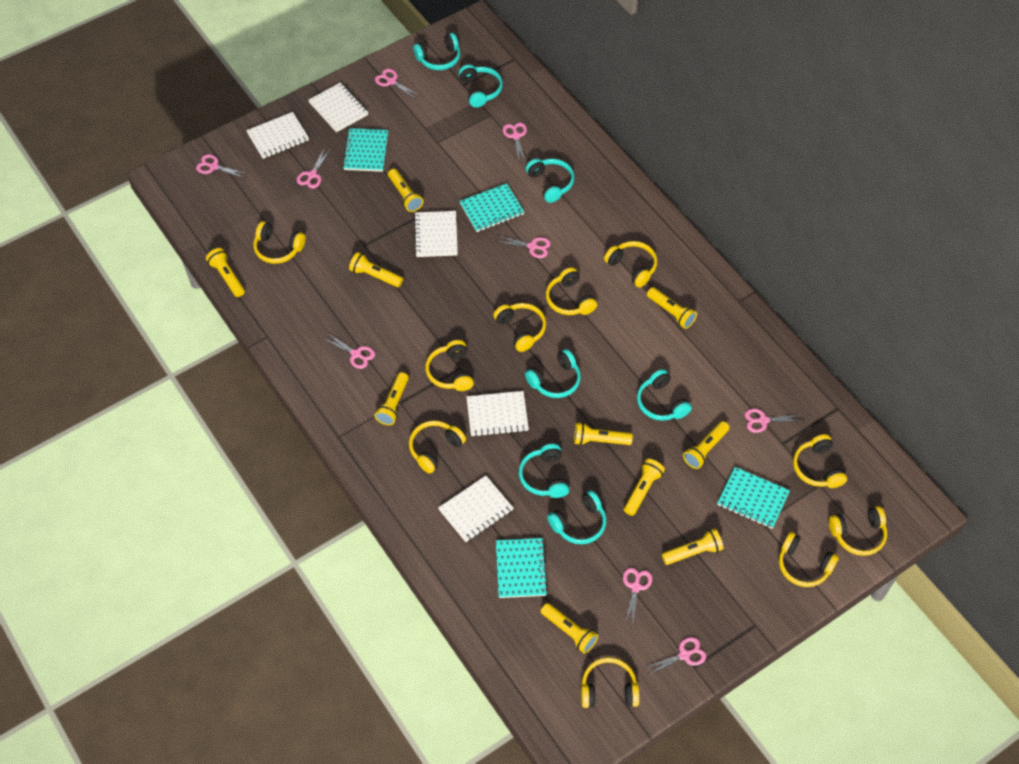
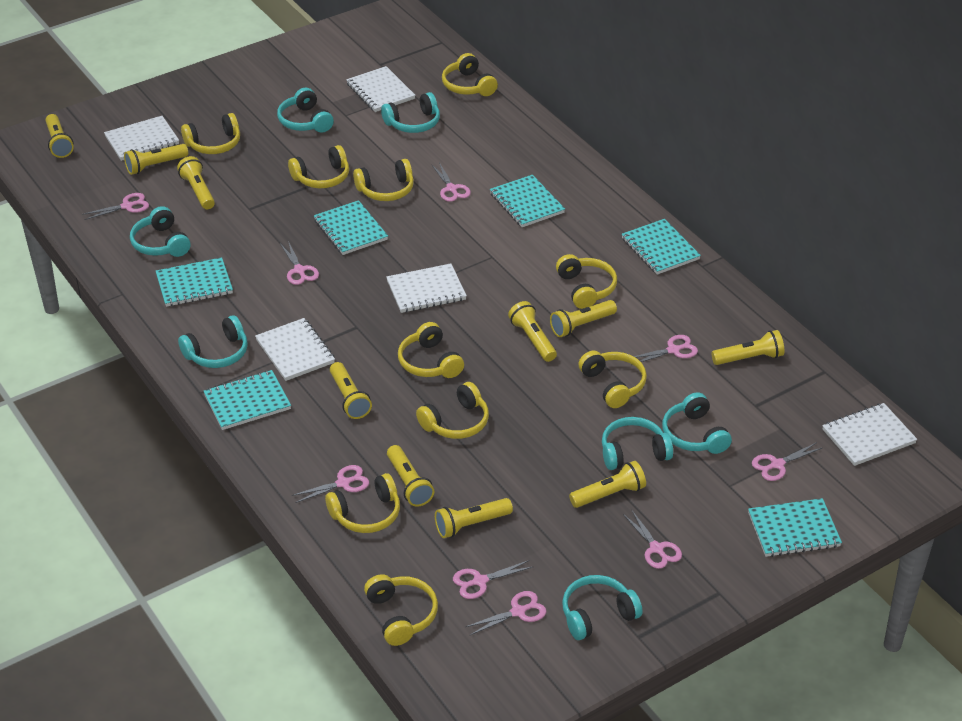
turquoise notebook: 4 -> 6

